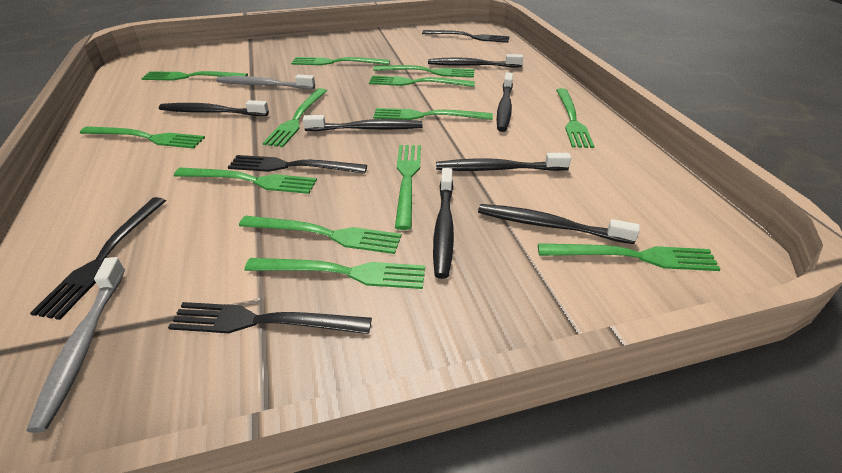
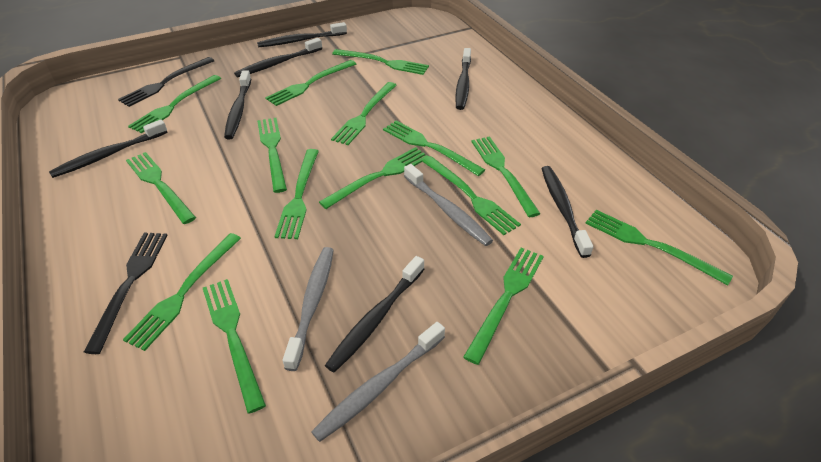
black fork: 4 -> 2
green fork: 13 -> 15
grey toothbrush: 2 -> 3

